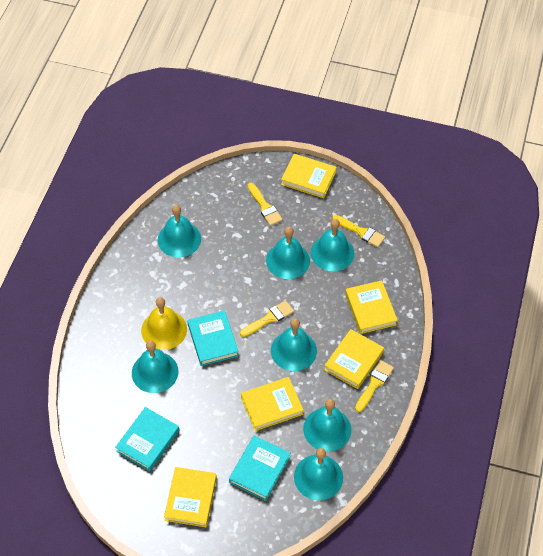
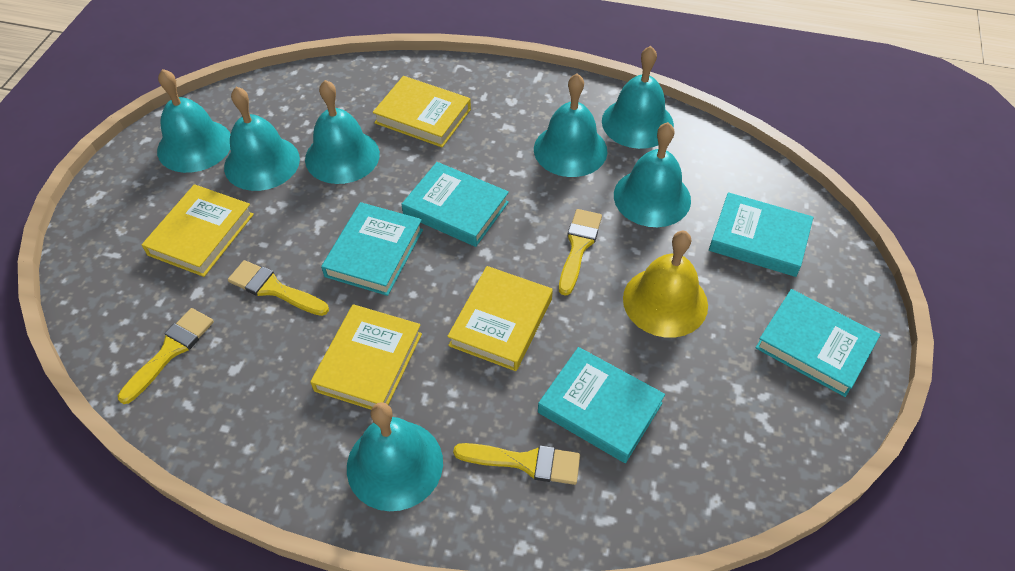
turquoise book: 3 -> 5
yellow book: 5 -> 4

